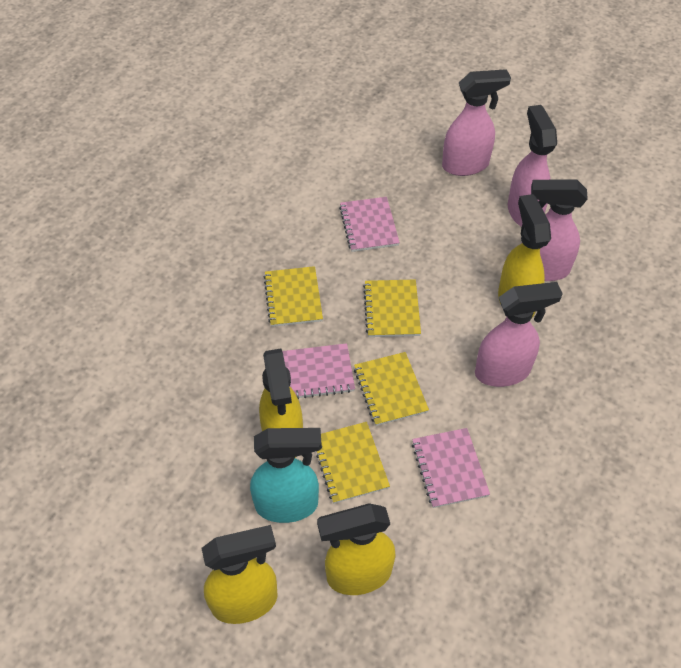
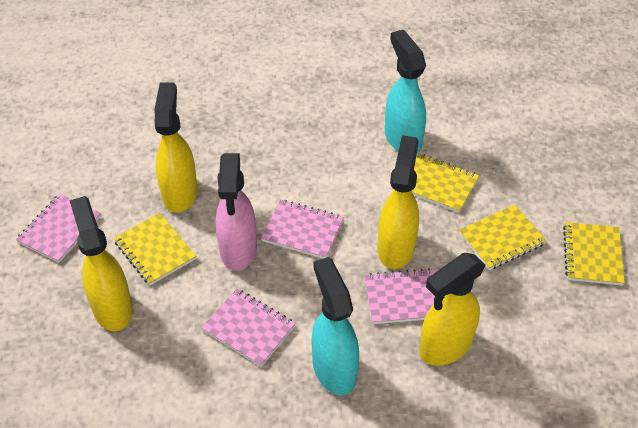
pink notebook: 3 -> 4
pink spray bottle: 4 -> 1
turquoise spray bottle: 1 -> 2

